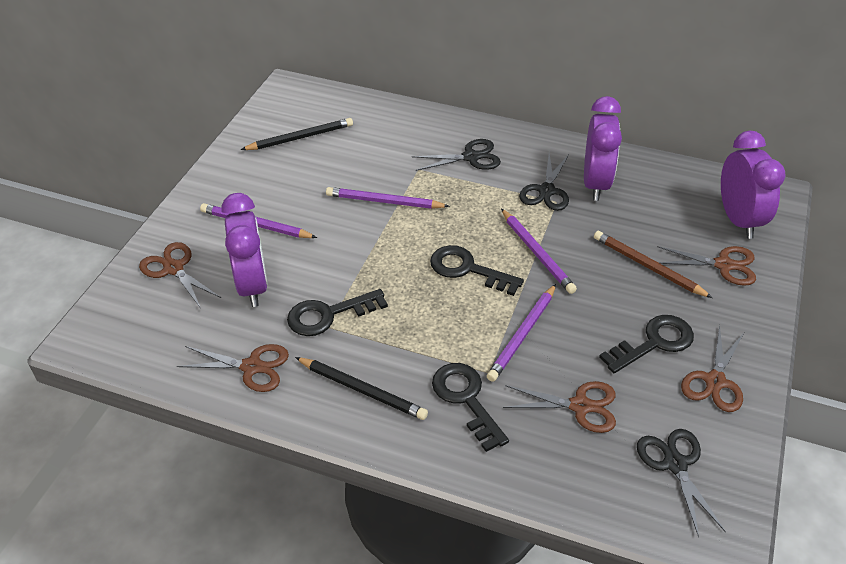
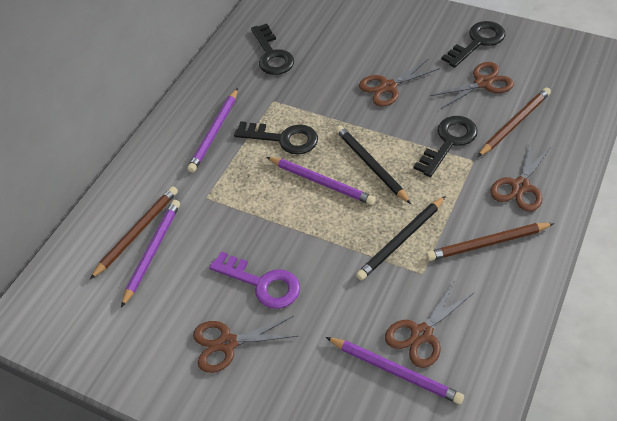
black scissors: 3 -> 0
brown pencil: 1 -> 3
purple clock: 3 -> 0
purple key: 0 -> 1

